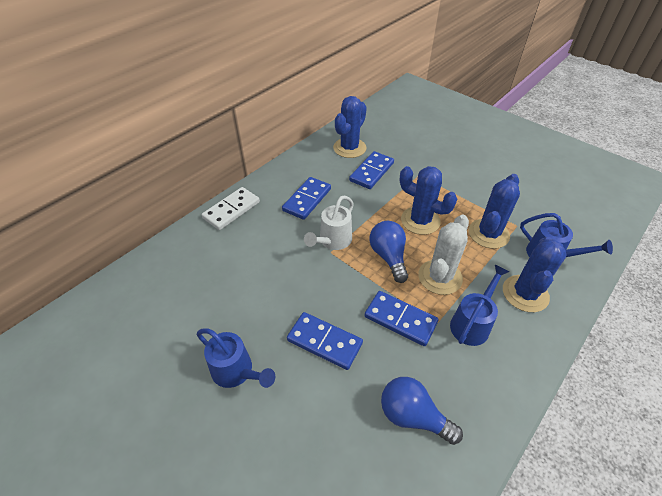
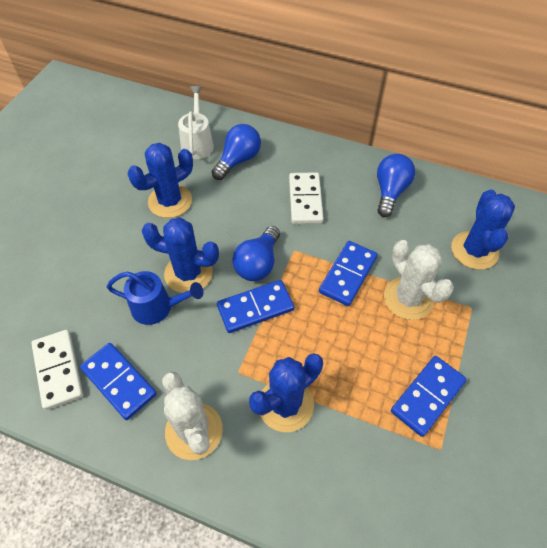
blue light bulb: 2 -> 3
blue watering can: 3 -> 1
white cactus: 1 -> 2
white domino: 1 -> 2

